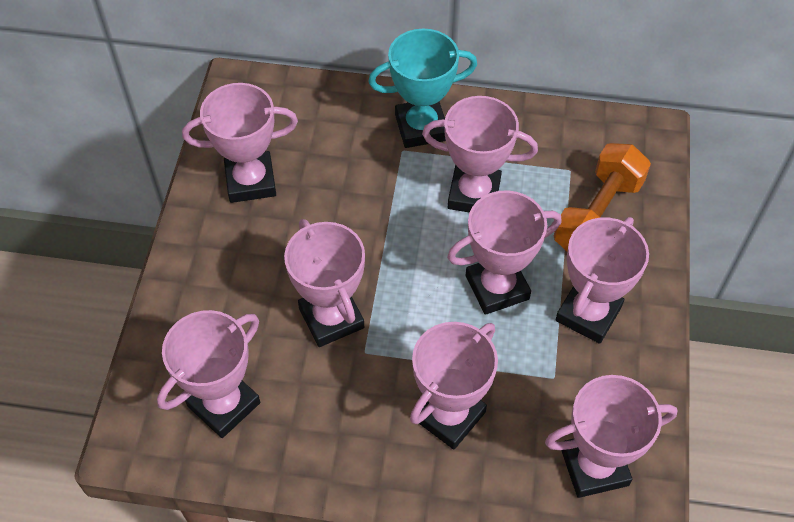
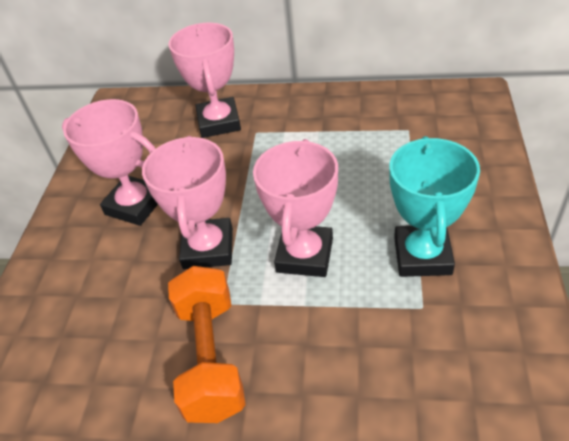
pink trophy: 8 -> 4

